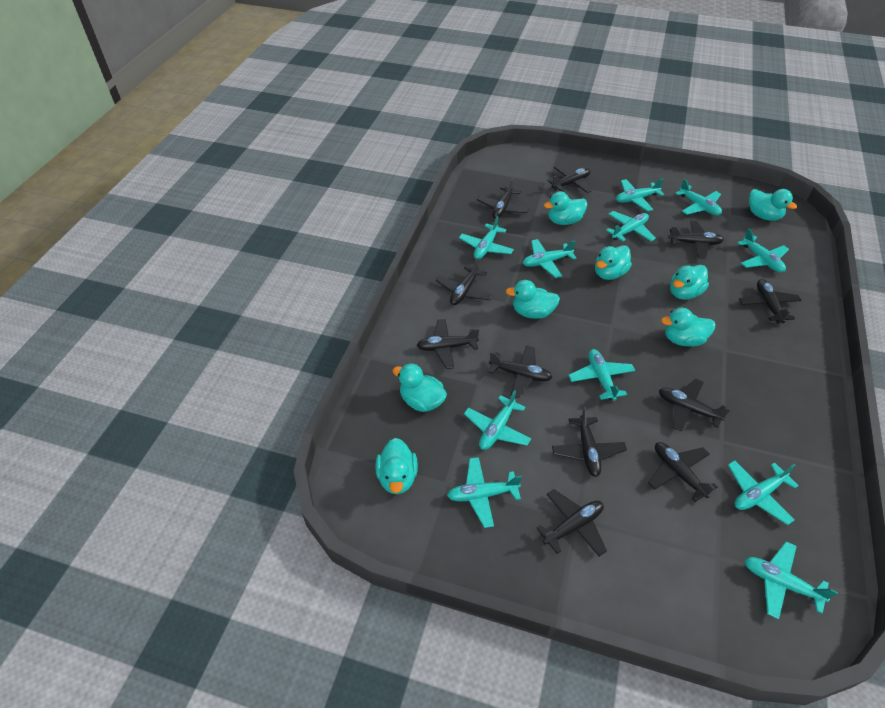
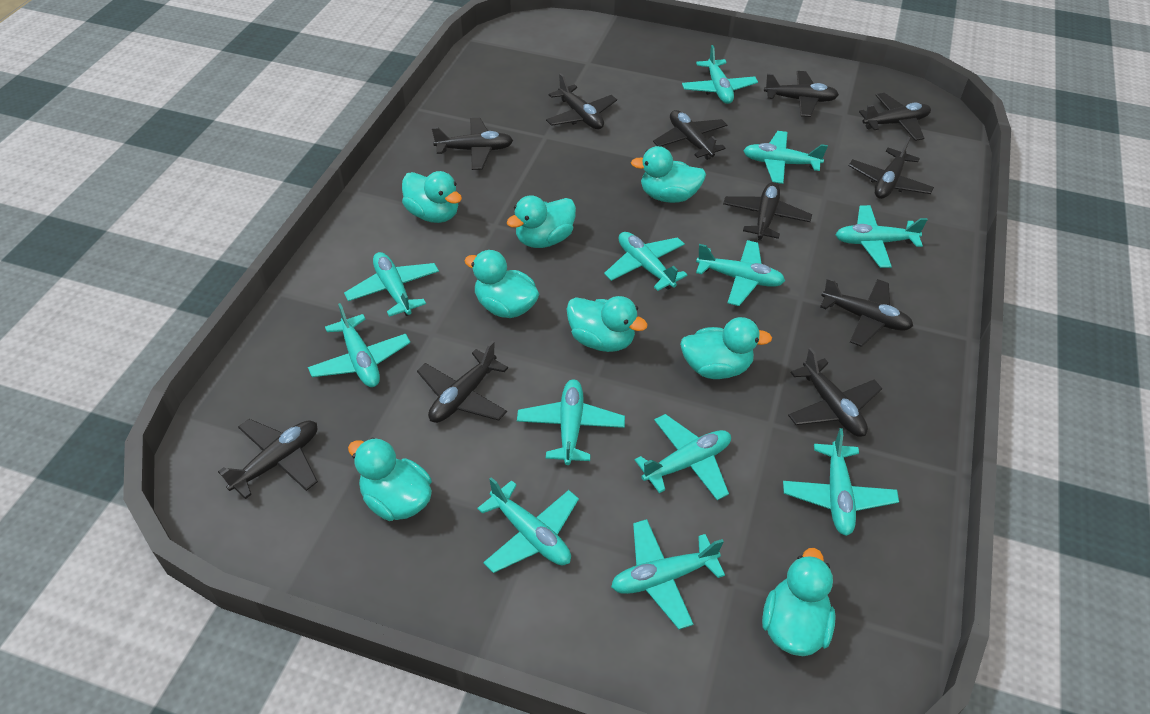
turquoise plane: 11 -> 12

